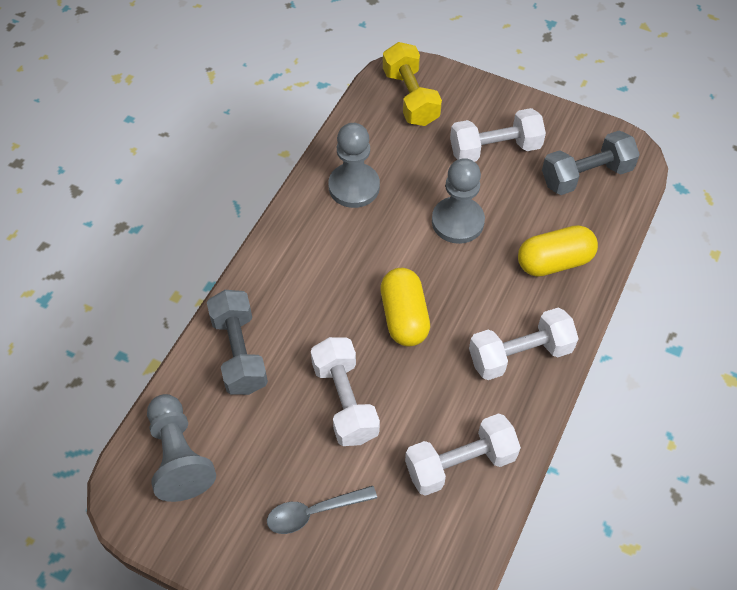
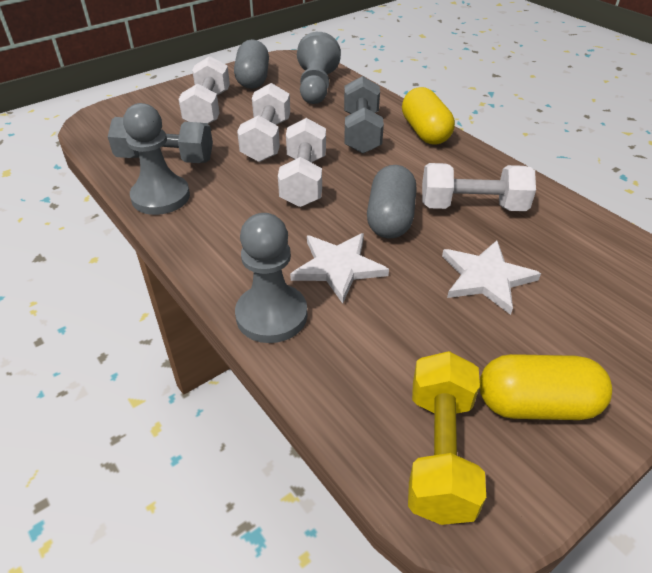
grey capsule: 0 -> 2
grey spoon: 1 -> 0
white star: 0 -> 2

